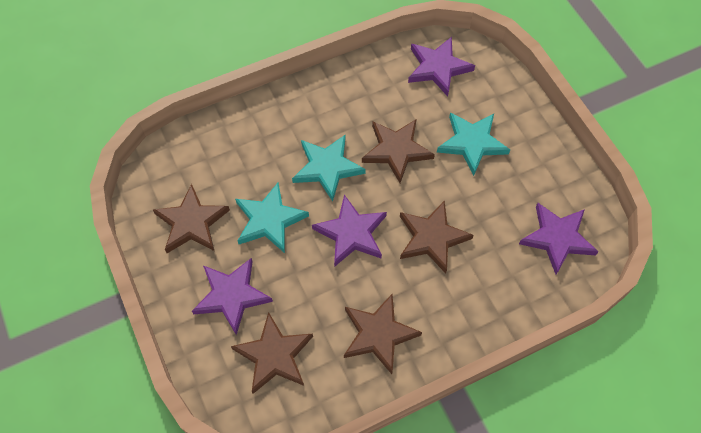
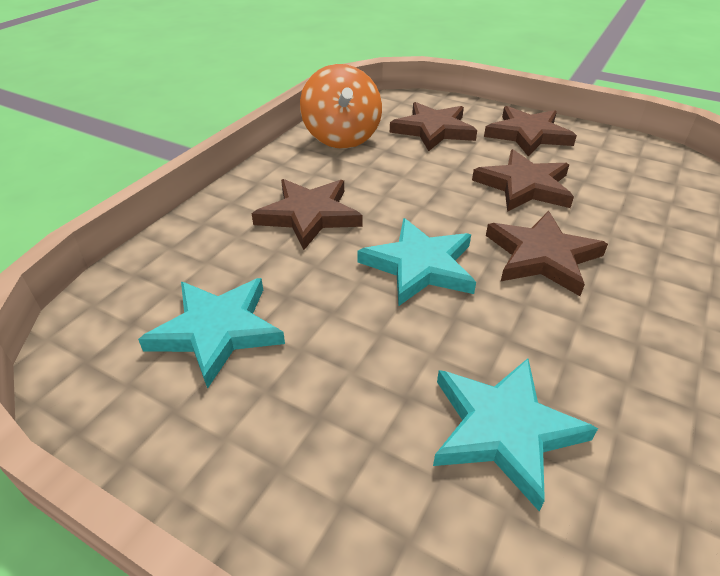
orange spinning top: 0 -> 1
purple star: 4 -> 0

